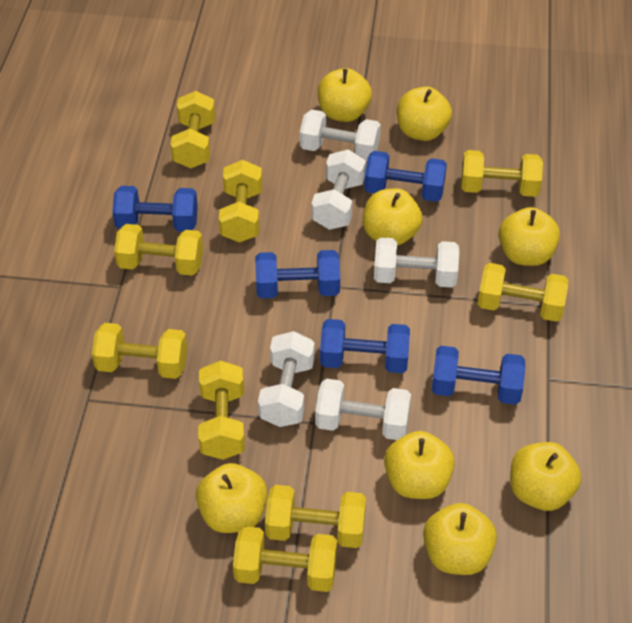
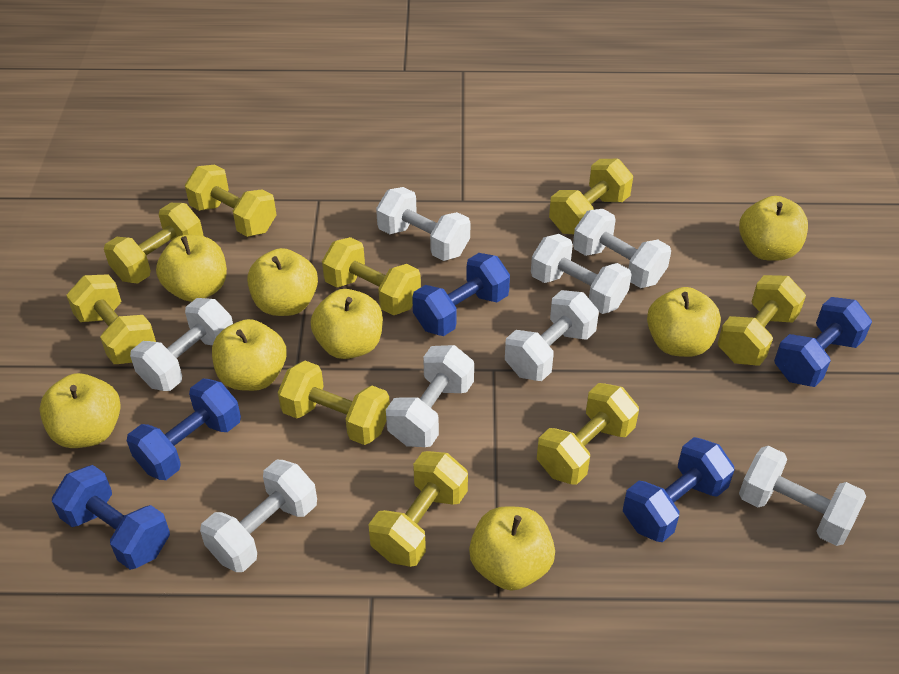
white dumbbell: 5 -> 8

